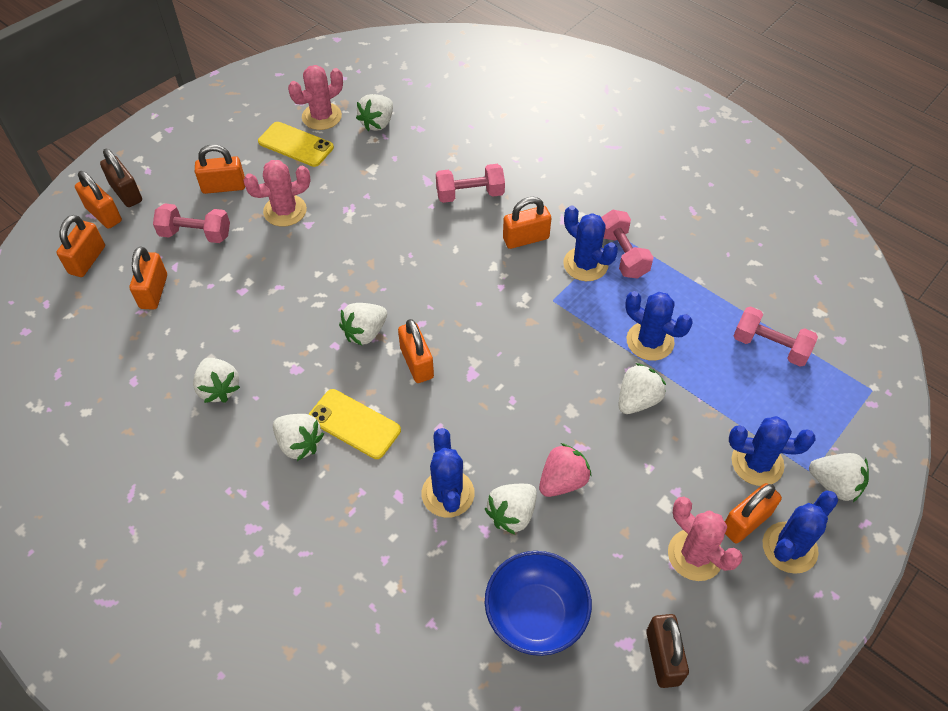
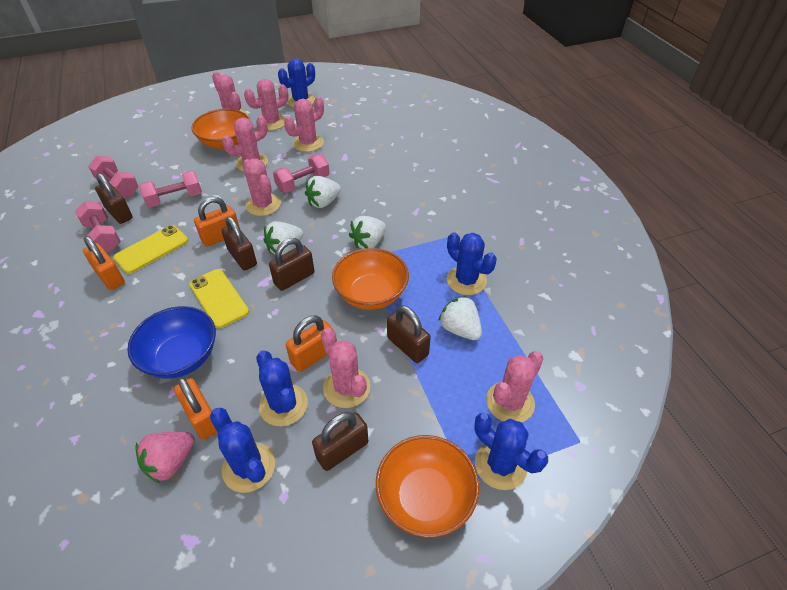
brown padlock: 2 -> 5
orange bowl: 0 -> 3
orange padlock: 7 -> 4
pink cactus: 3 -> 7
white strawberry: 7 -> 4

